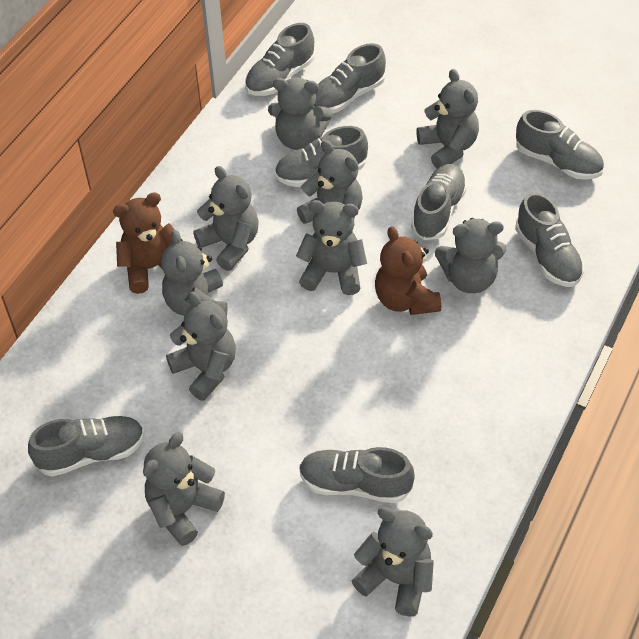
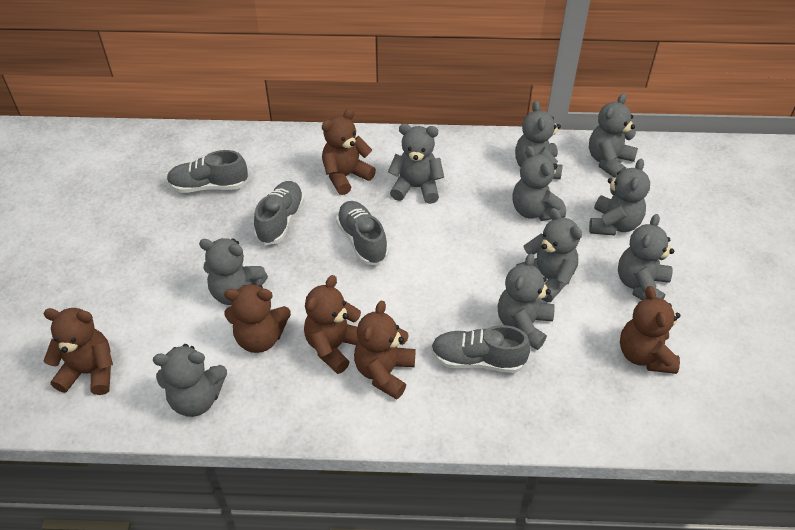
brown teddy bear: 2 -> 6
grey shoe: 8 -> 4

